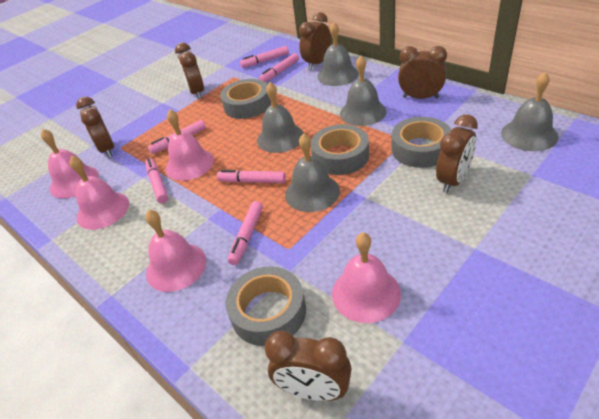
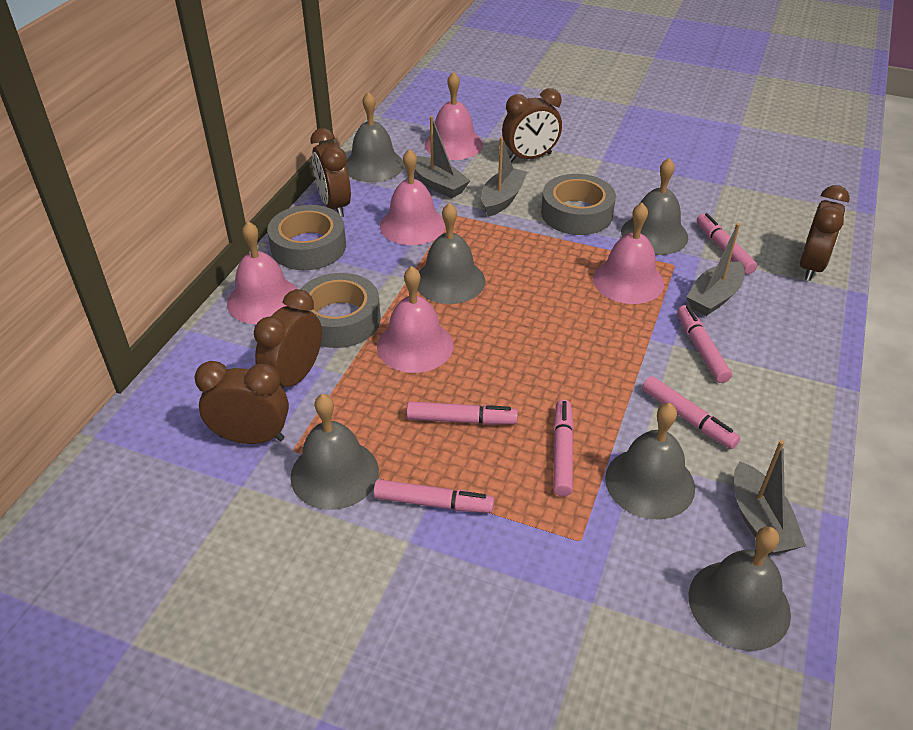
brown clock: 6 -> 5
grey bell: 5 -> 6
grey boat: 0 -> 4
grey tape: 4 -> 3

